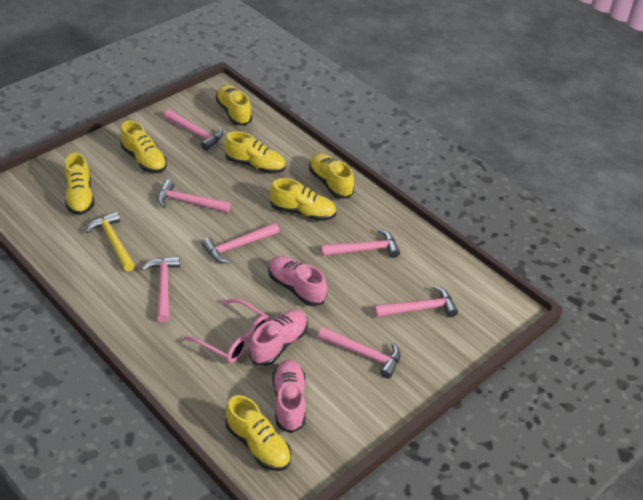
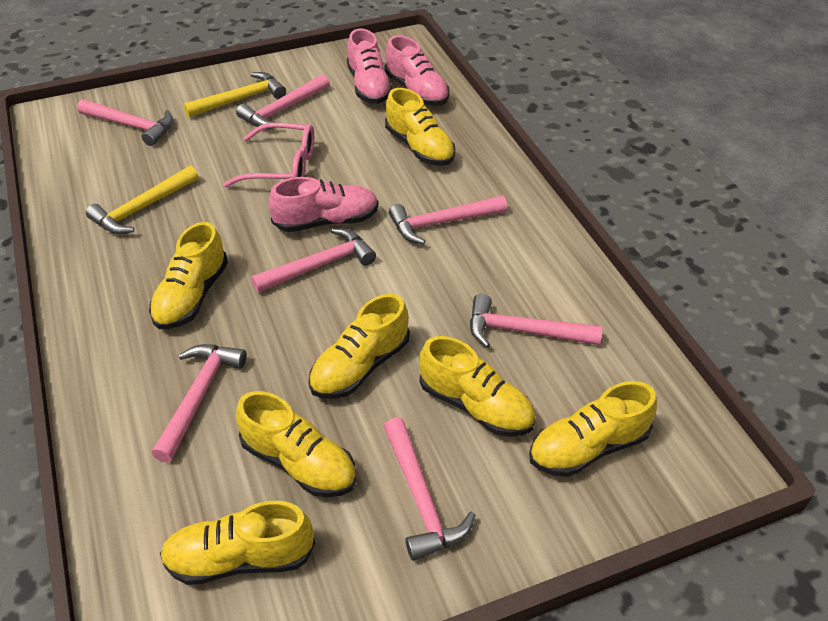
yellow hammer: 1 -> 2

